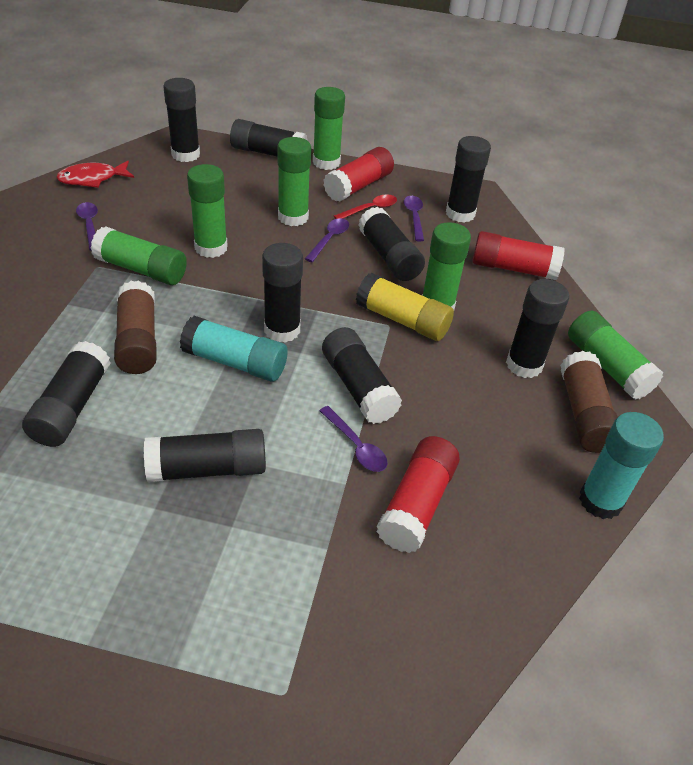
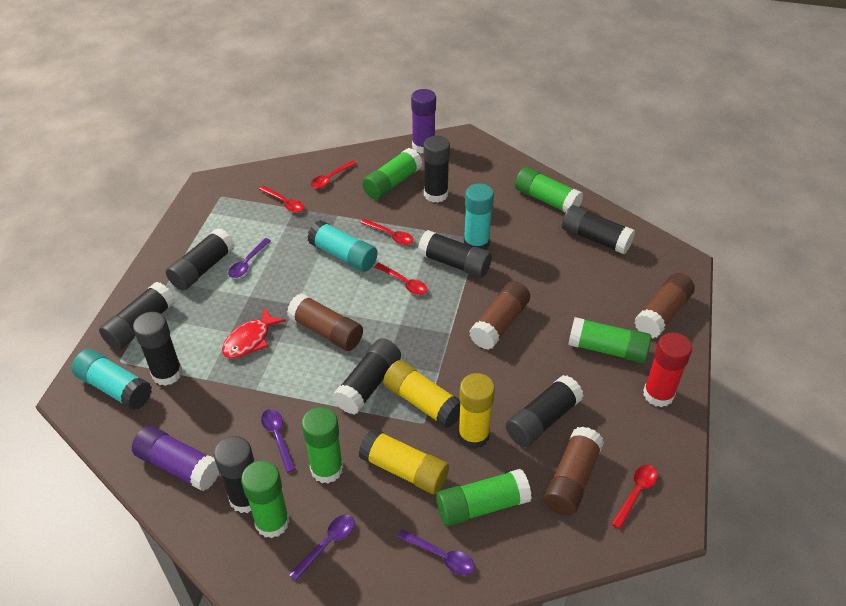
brown glue stick: 2 -> 4
purple glue stick: 0 -> 2
red glue stick: 3 -> 1
red spoon: 1 -> 5
turquoise glue stick: 2 -> 3
yellow glue stick: 1 -> 3

